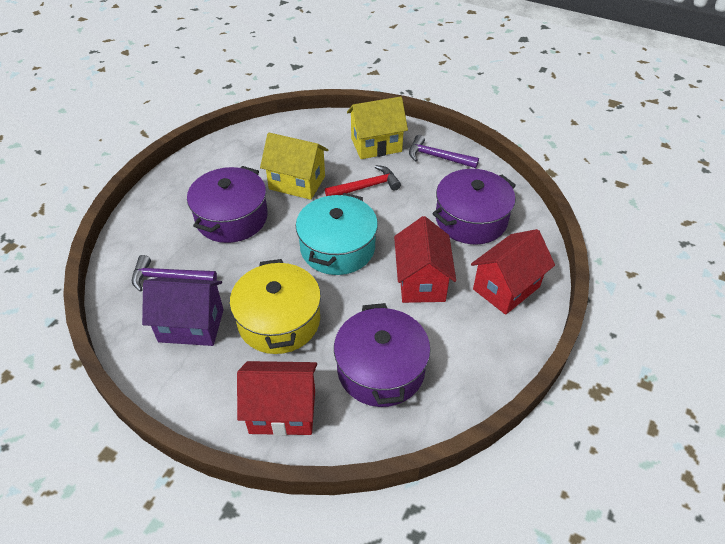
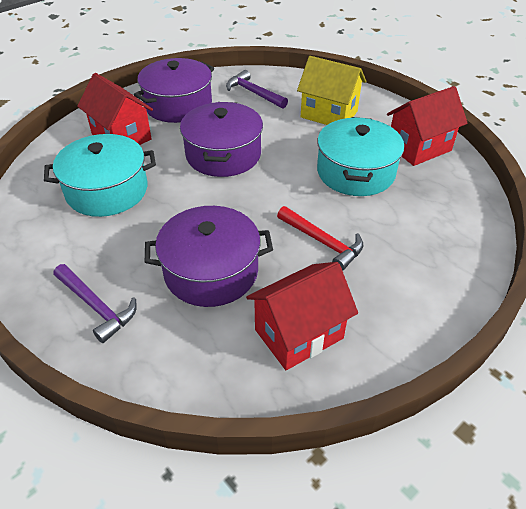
purple house: 1 -> 0
turquoise pot: 1 -> 2
yellow house: 2 -> 1
yellow pot: 1 -> 0

